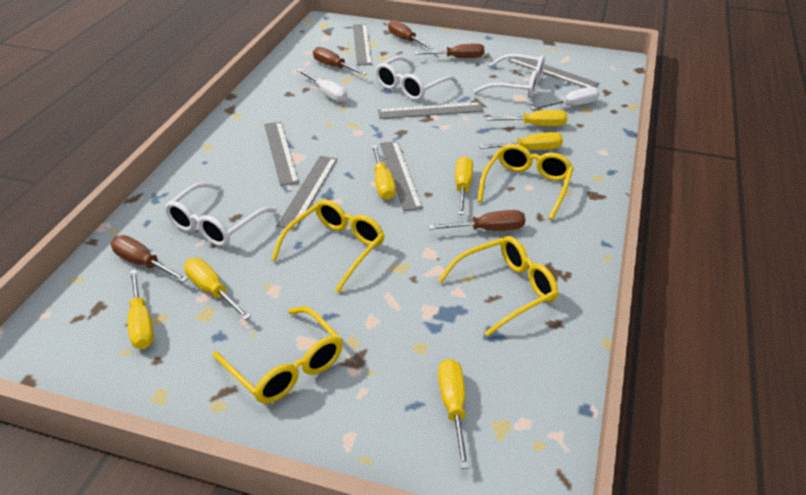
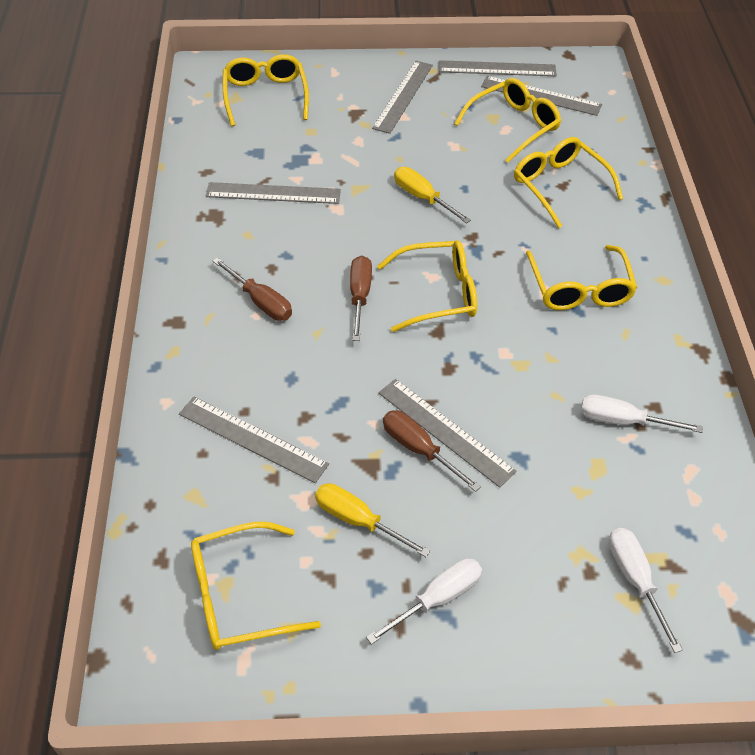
brown screwdriver: 5 -> 3
white glasses: 3 -> 0
white screwdriver: 2 -> 3
yellow glasses: 4 -> 6
yellow screwdriver: 7 -> 2

